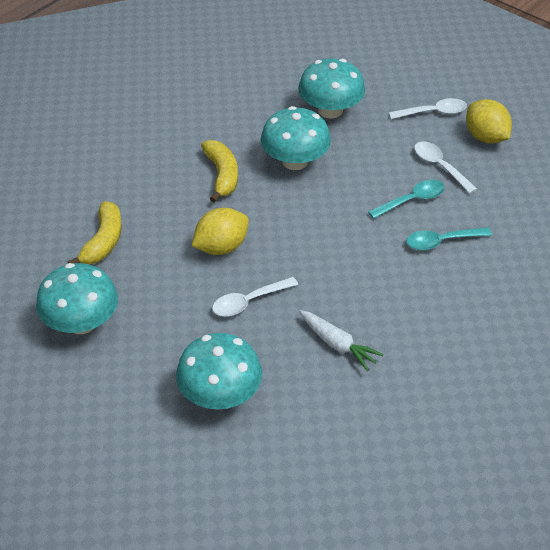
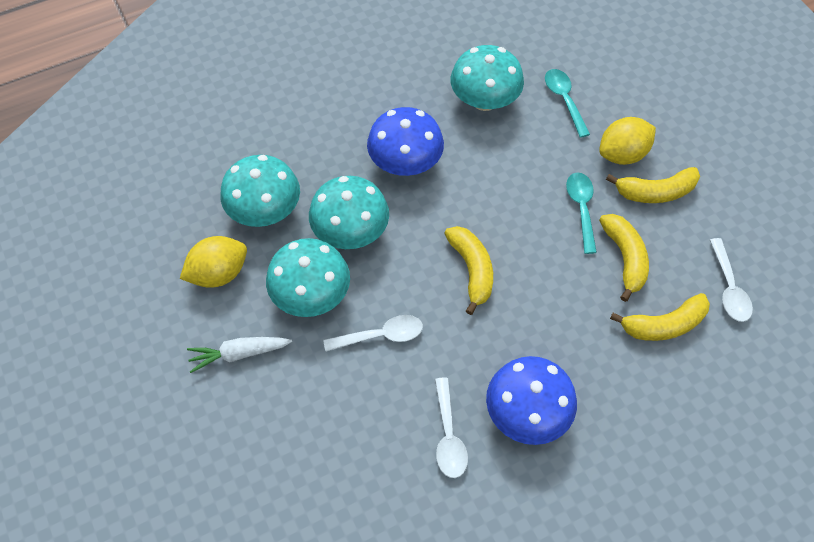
blue mushroom: 0 -> 2
yellow banana: 2 -> 4

